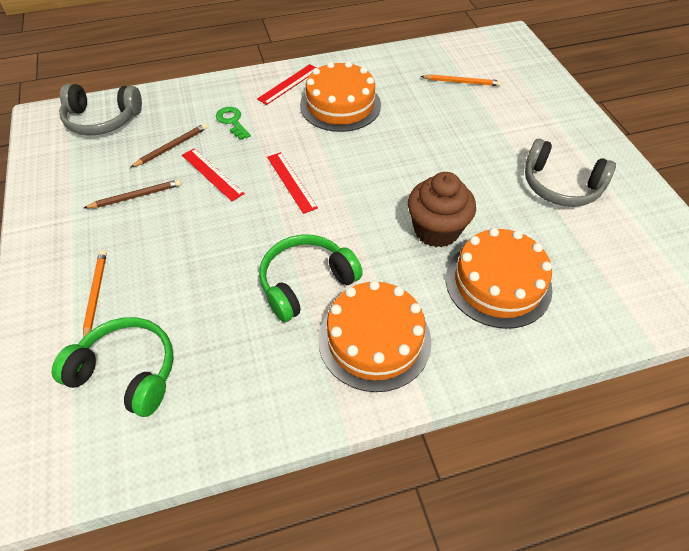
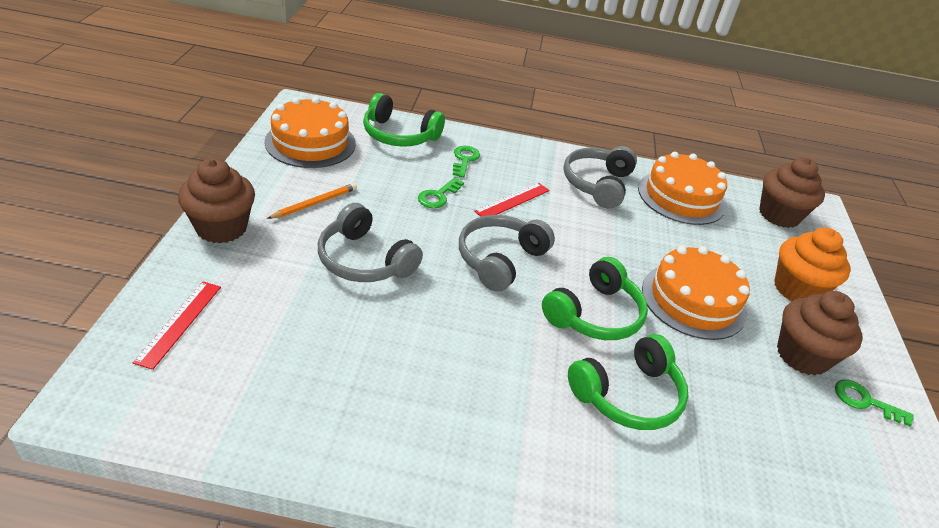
brown cupcake: 1 -> 3
brown pencil: 2 -> 0
green headphones: 2 -> 3
green key: 1 -> 3
grey headphones: 2 -> 3
orange cupcake: 0 -> 1
orange pencil: 2 -> 1
red ruler: 3 -> 2

